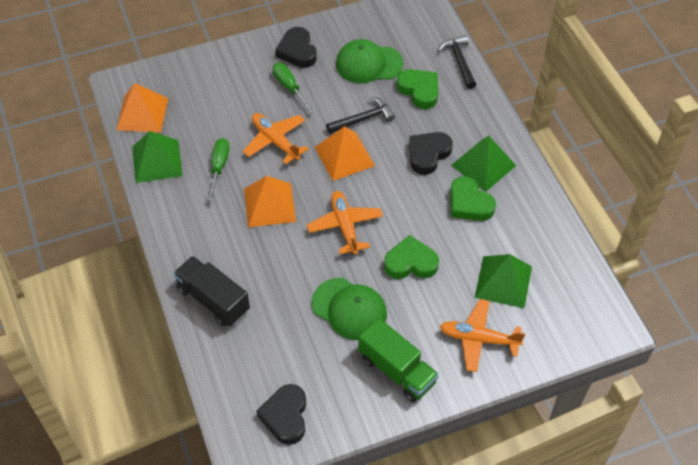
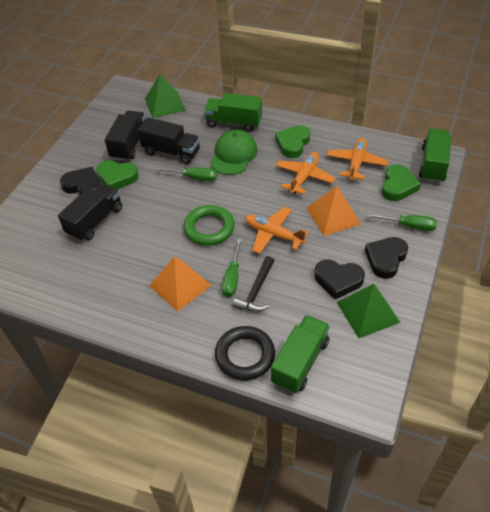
black hammer: 2 -> 1
black ring: 0 -> 1
black truck: 1 -> 3
green cap: 2 -> 1
green pyramid: 3 -> 2
green ring: 0 -> 1
green screwdriver: 2 -> 3
green truck: 1 -> 3
orange pyramid: 3 -> 2

